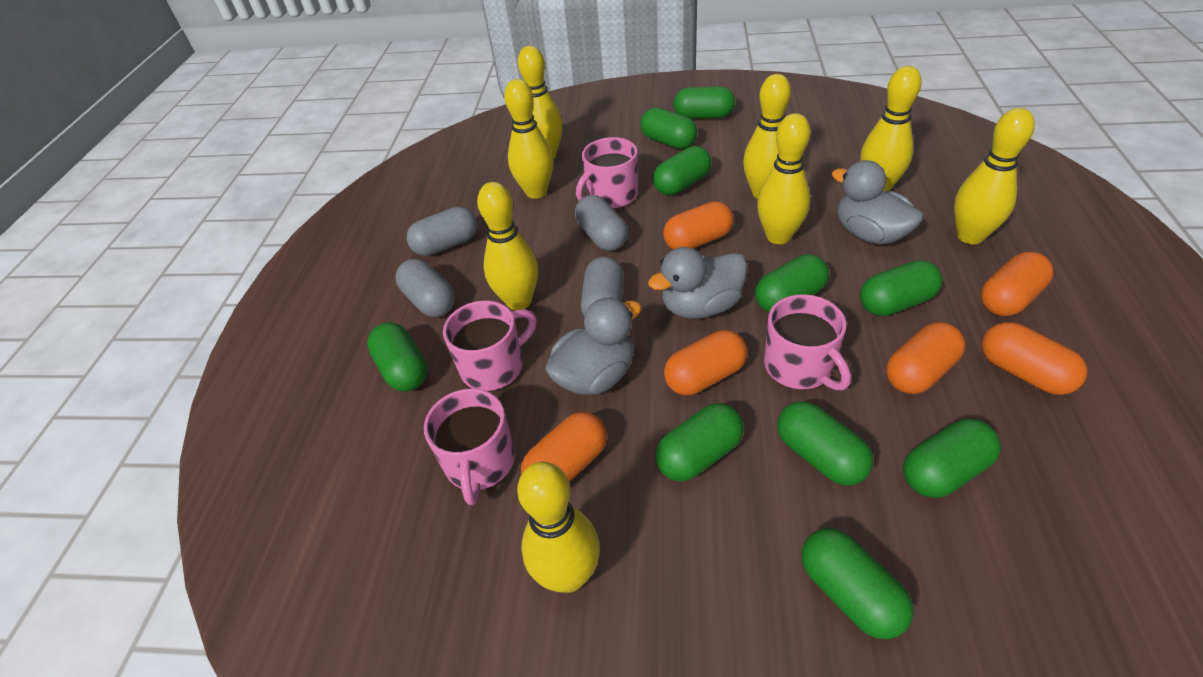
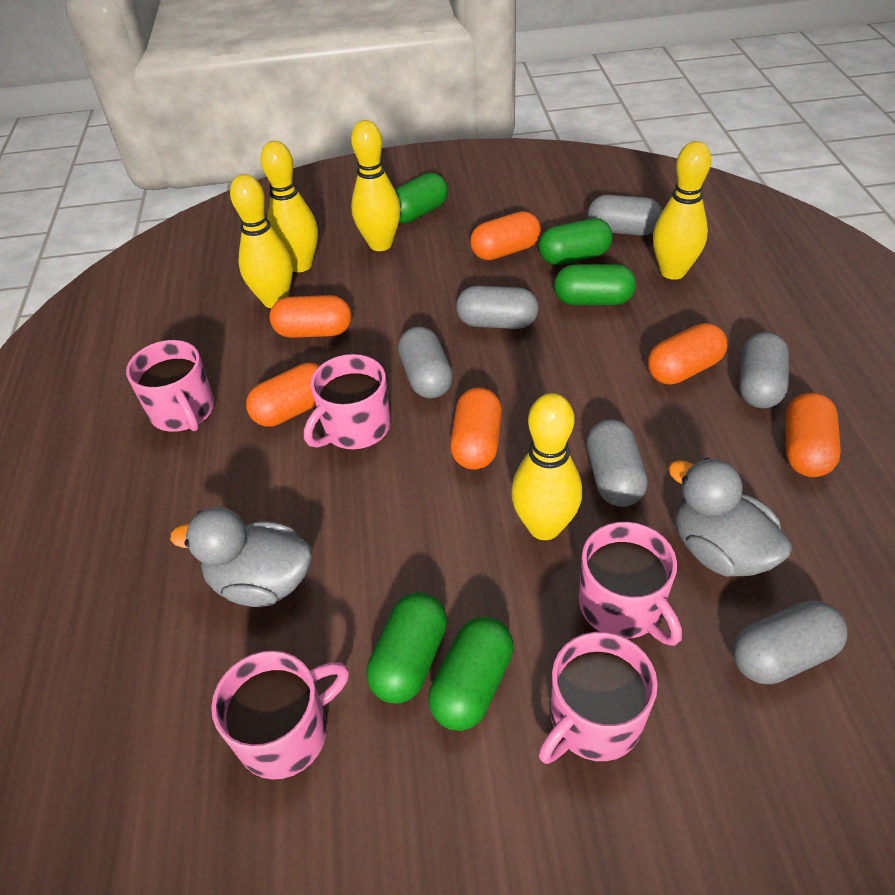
green capsule: 10 -> 5
grey capsule: 4 -> 6
grey duck: 3 -> 2
pink mug: 4 -> 5
yellow bowling pin: 8 -> 5

